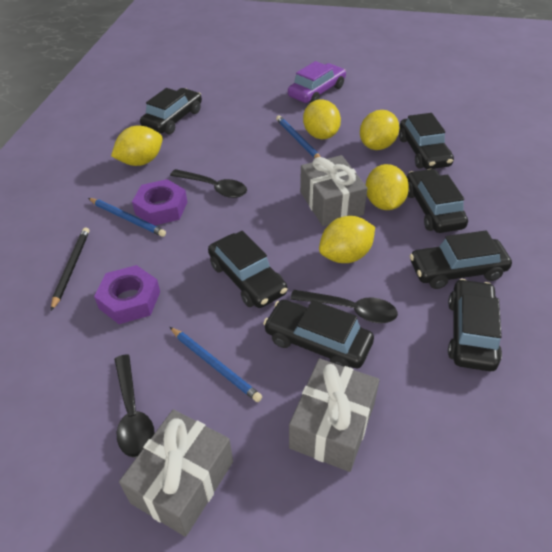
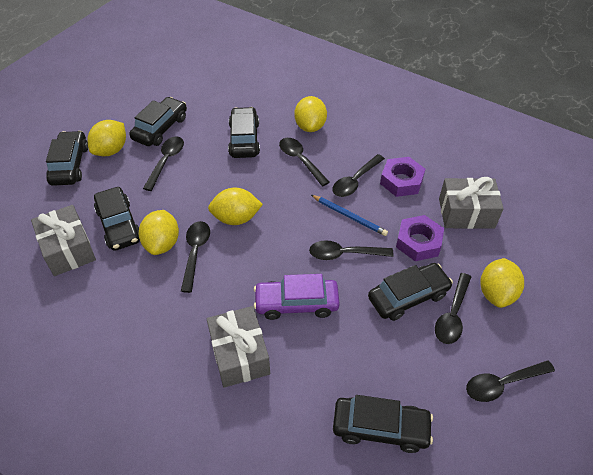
black car: 7 -> 6
black pencil: 1 -> 0
black spoon: 3 -> 7
blue pencil: 3 -> 1

